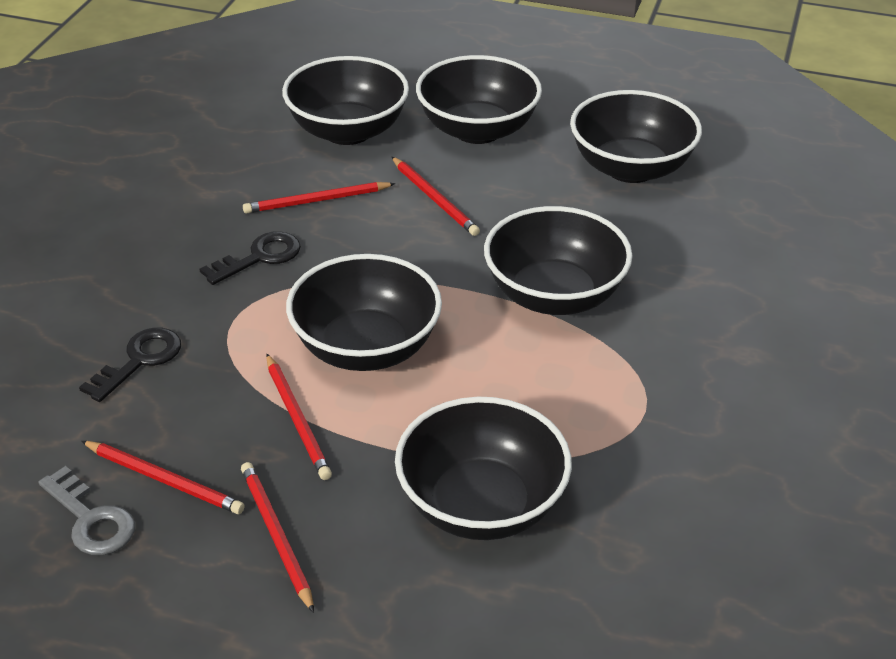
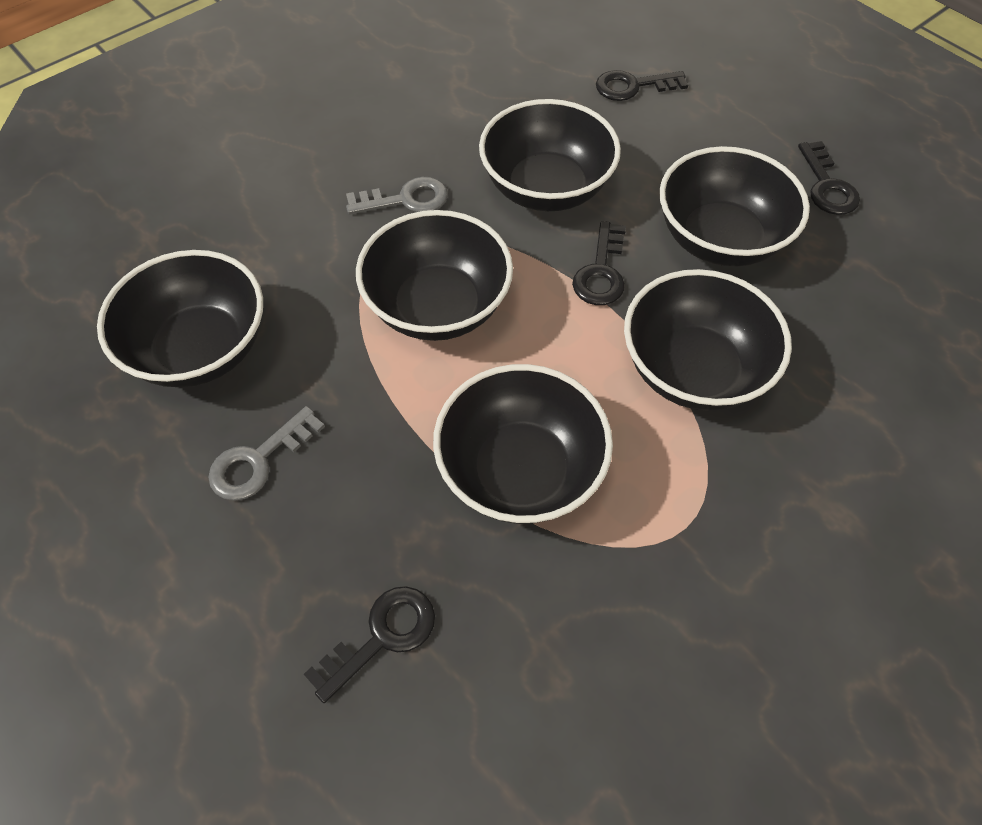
black key: 2 -> 4
grey key: 1 -> 2
red pencil: 5 -> 0

